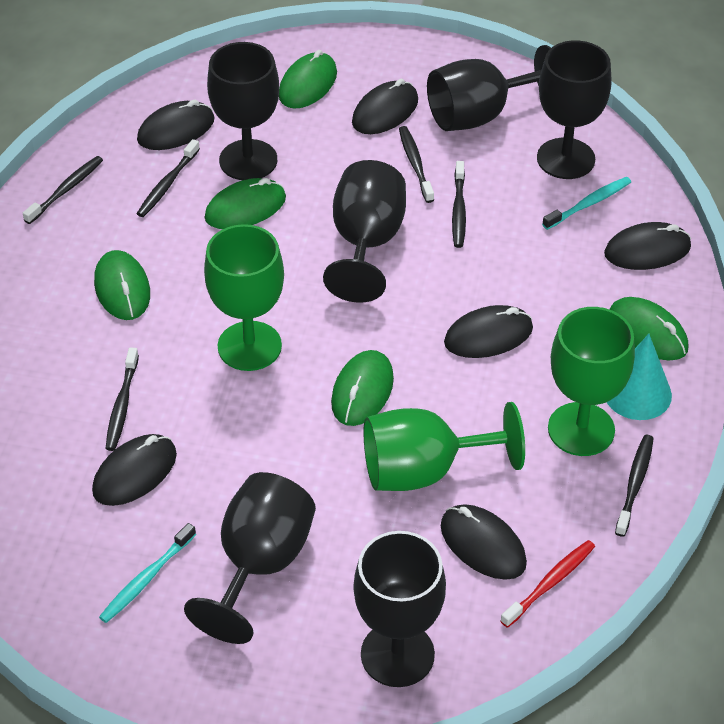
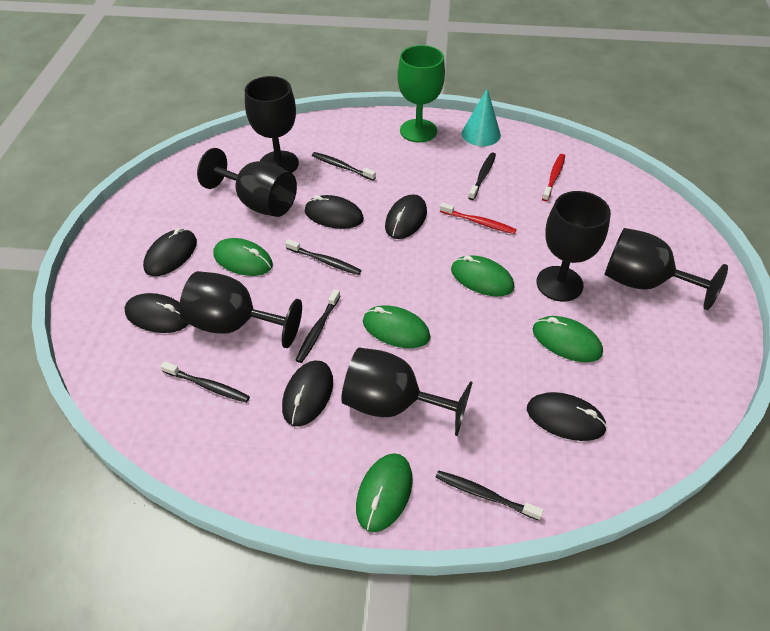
green goblet: 3 -> 1
red toothbrush: 1 -> 2
turquoise toothbrush: 2 -> 0

